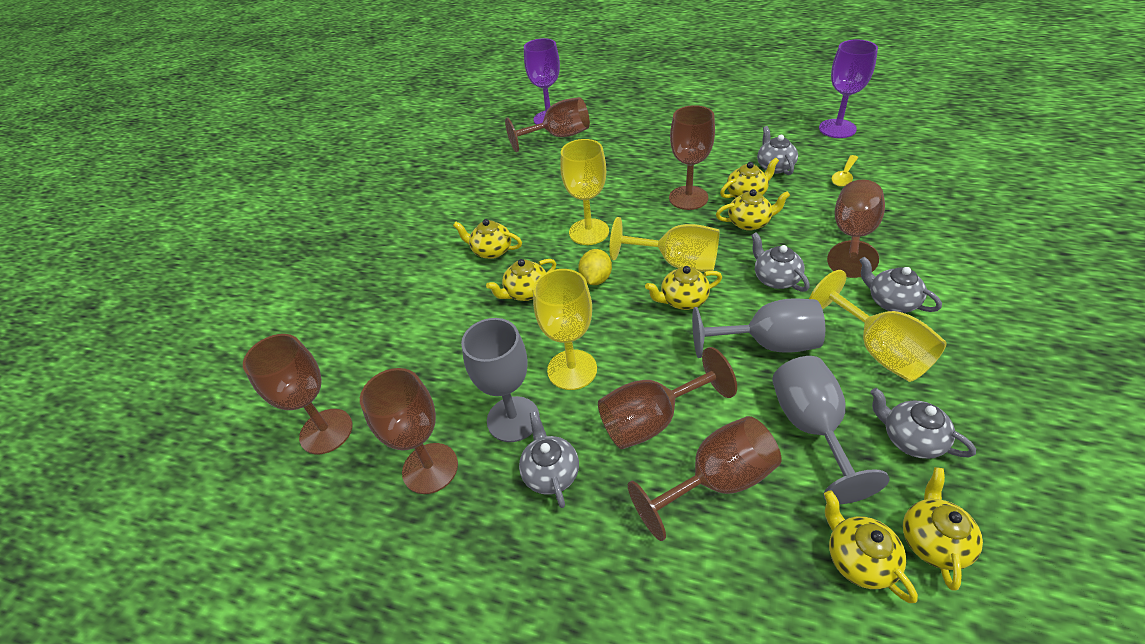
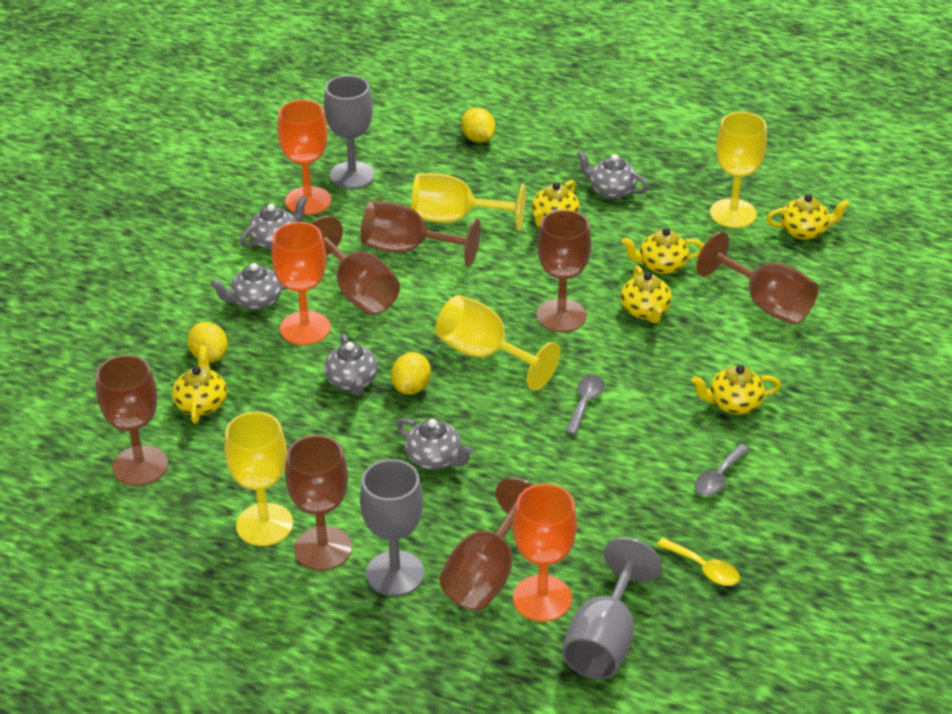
grey spoon: 0 -> 2
orange goblet: 0 -> 3
purple goblet: 2 -> 0
yellow lemon: 1 -> 3
yellow teapot: 7 -> 6

